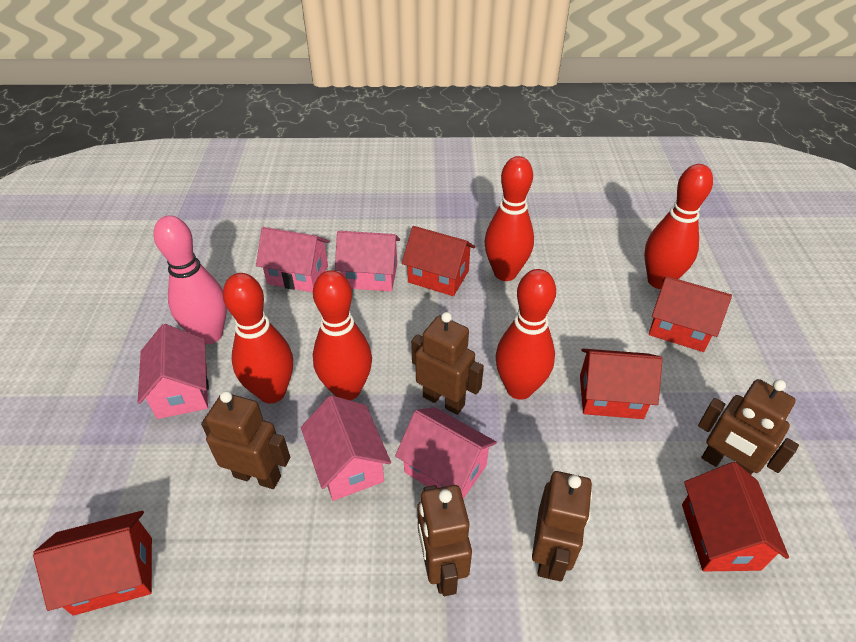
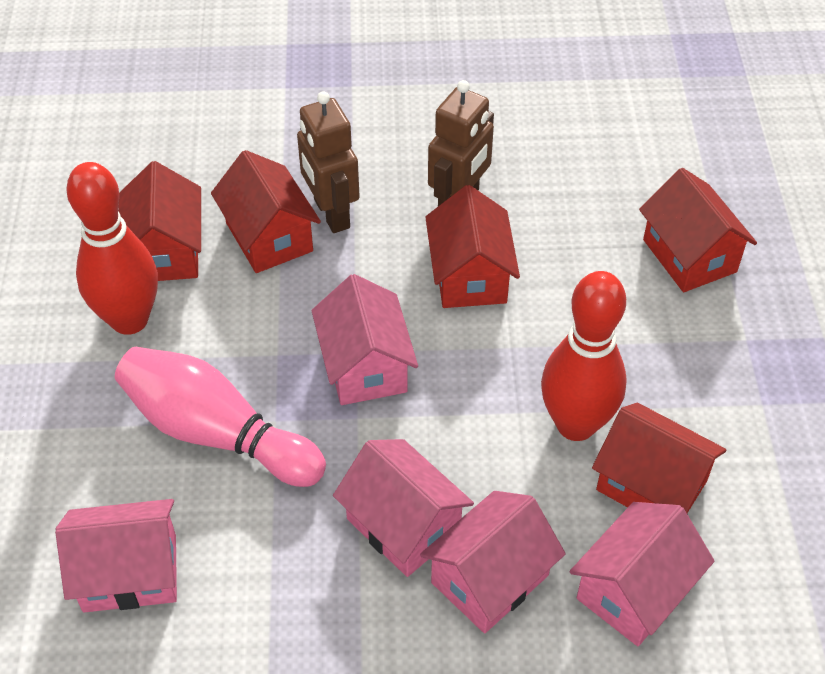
brown robot: 5 -> 2
red bowling pin: 5 -> 2

